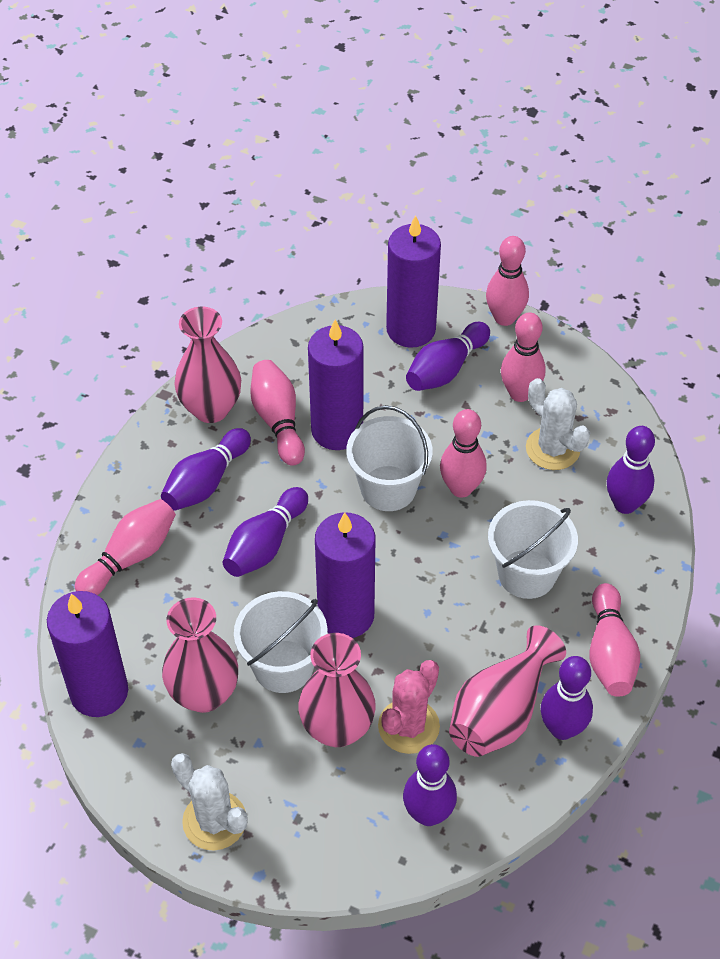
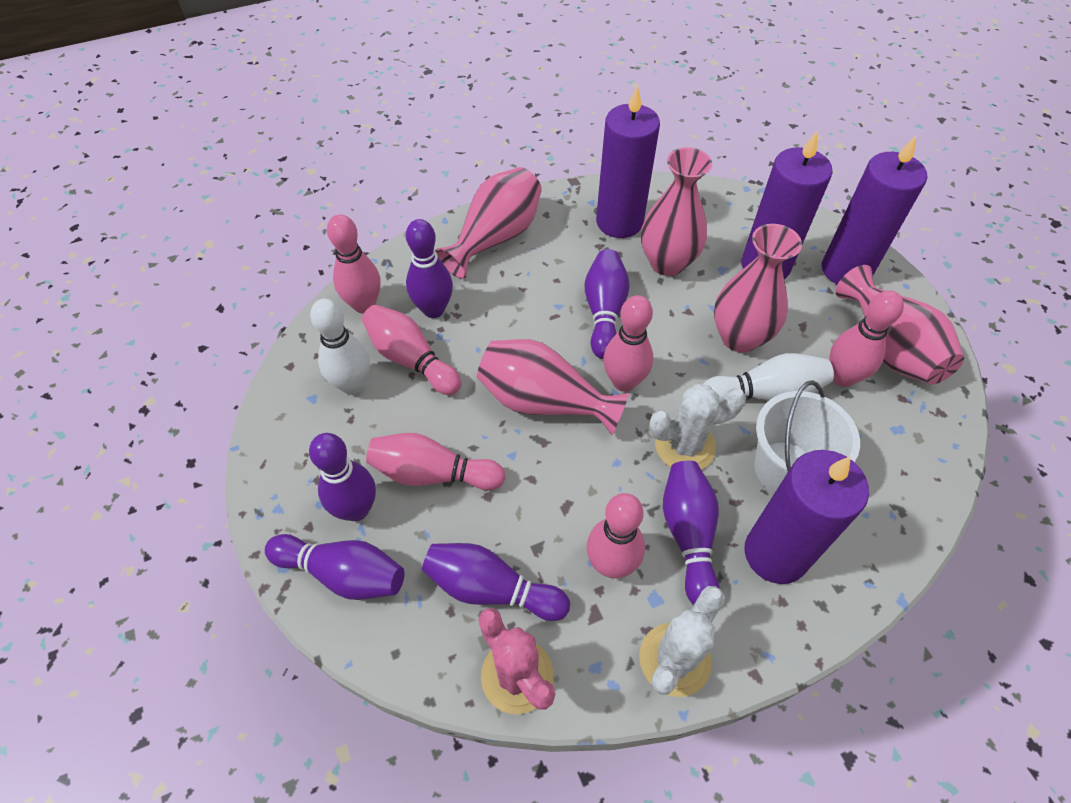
pink vase: 4 -> 5
white bowling pin: 0 -> 2
white bucket: 3 -> 1

